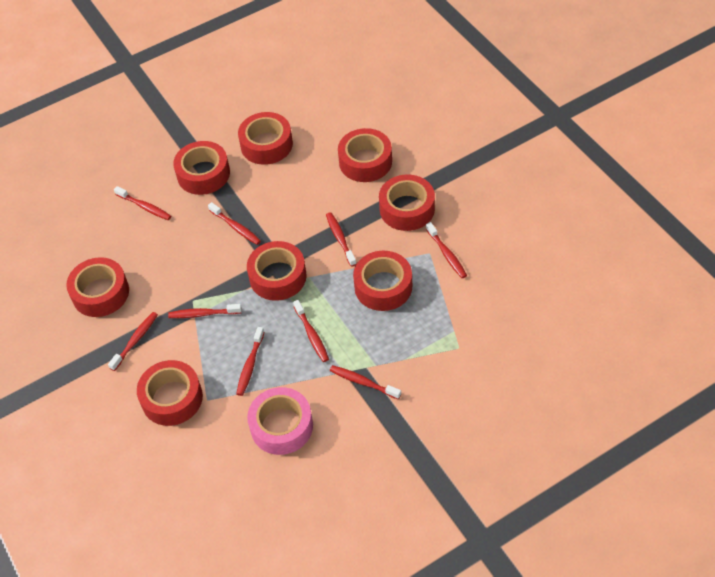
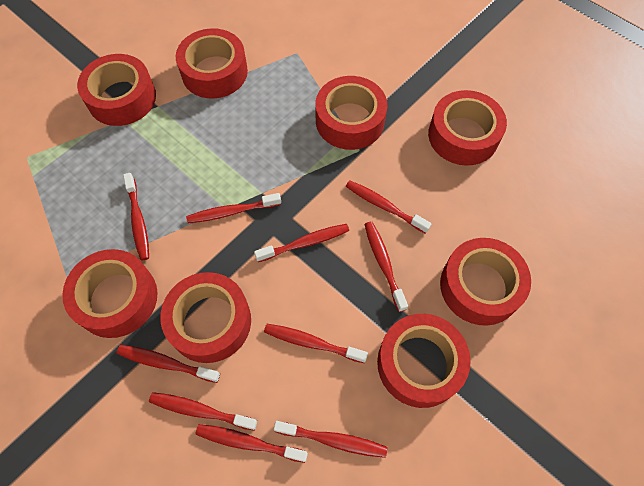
pink tape: 1 -> 0
red toothbrush: 9 -> 10

